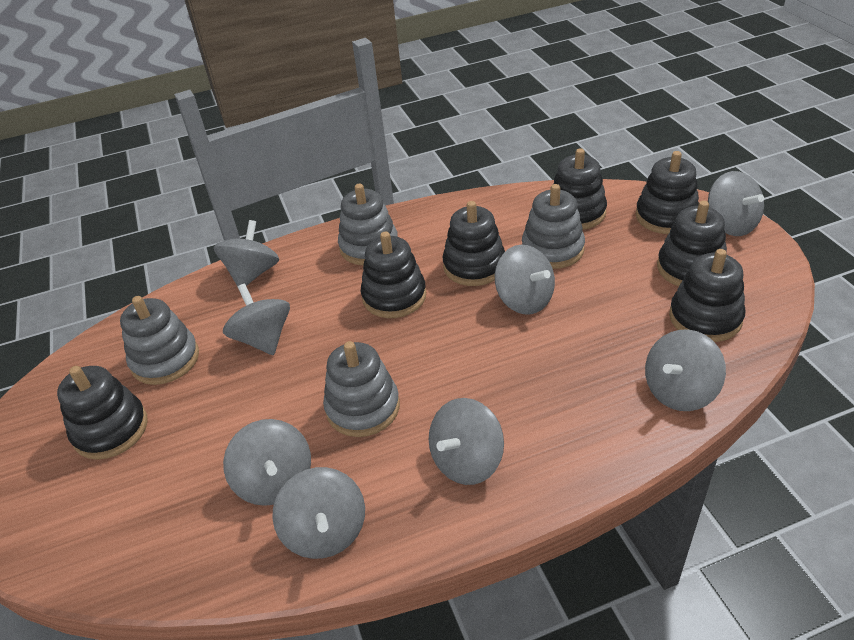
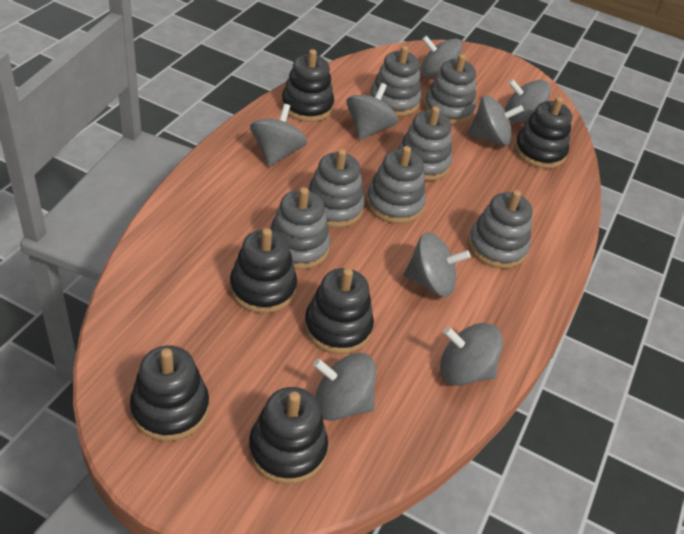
black stacking toy: 7 -> 6
grey stacking toy: 4 -> 7

